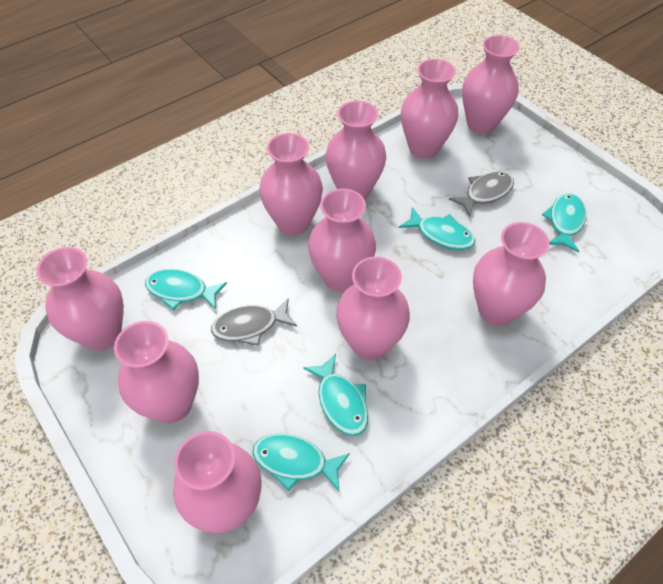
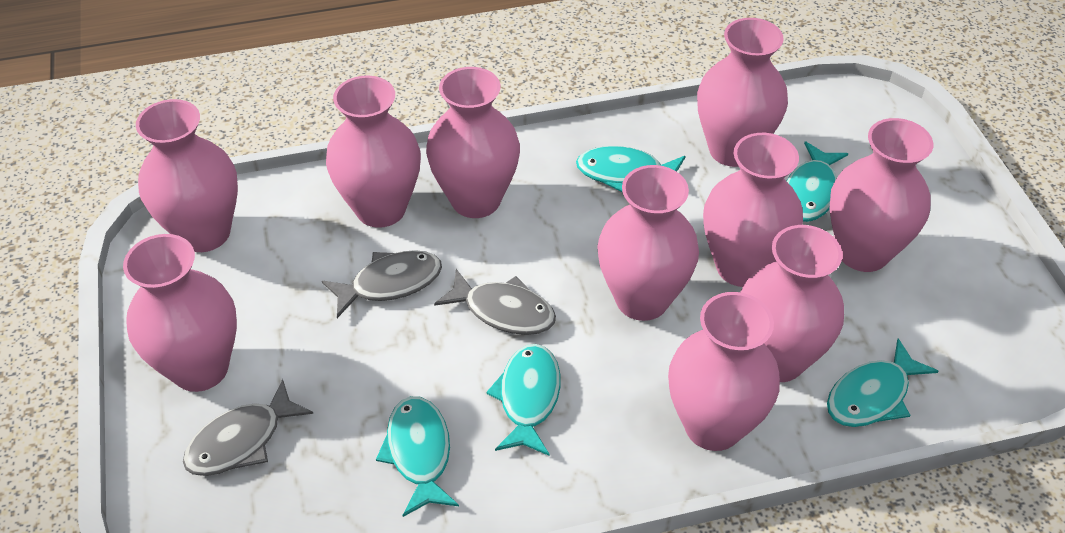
grey fish: 2 -> 3

